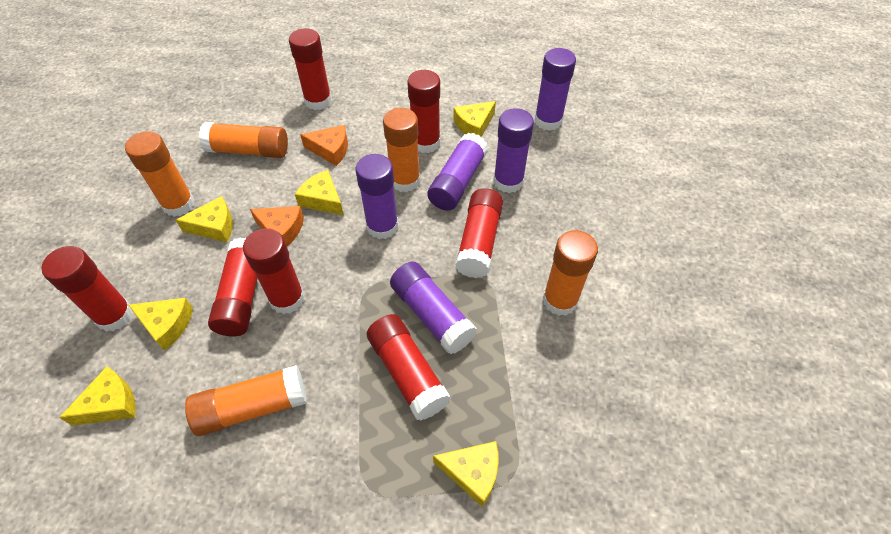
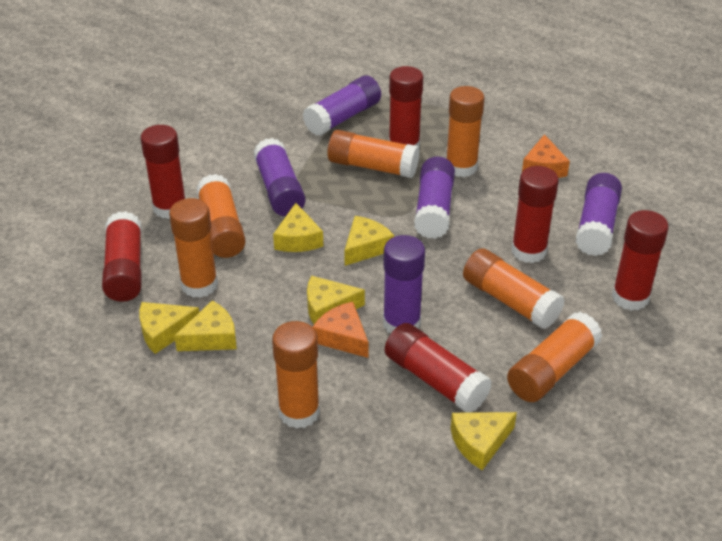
orange glue stick: 5 -> 7
red glue stick: 7 -> 6

